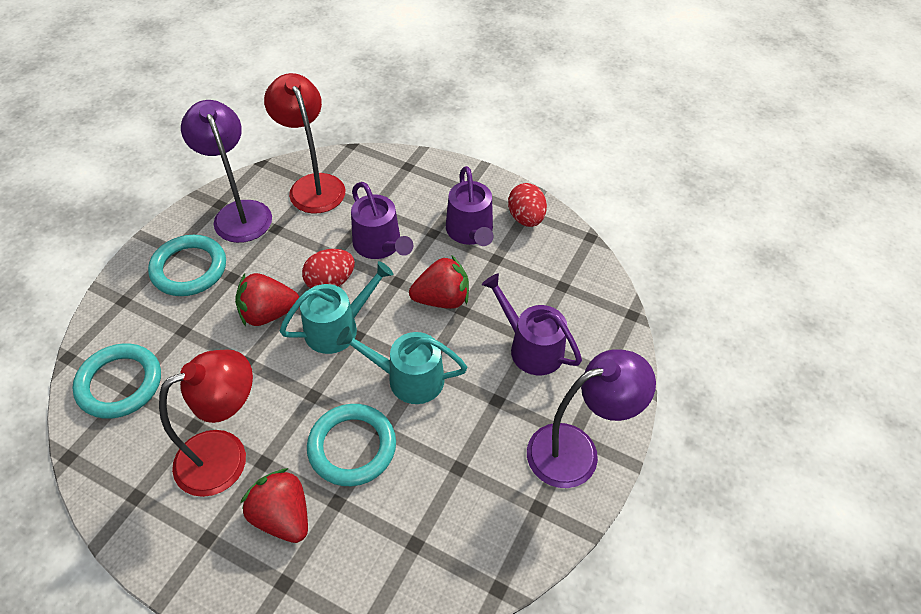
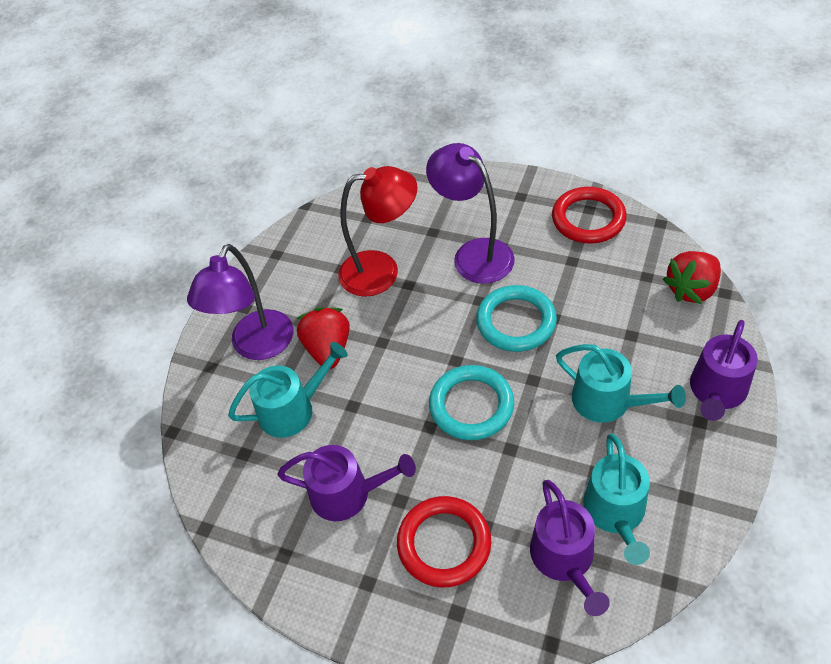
red egg: 2 -> 0
red lamp: 2 -> 1
red ring: 0 -> 2
red strawberry: 3 -> 2
turquoise ring: 3 -> 2
turquoise watering can: 2 -> 3

